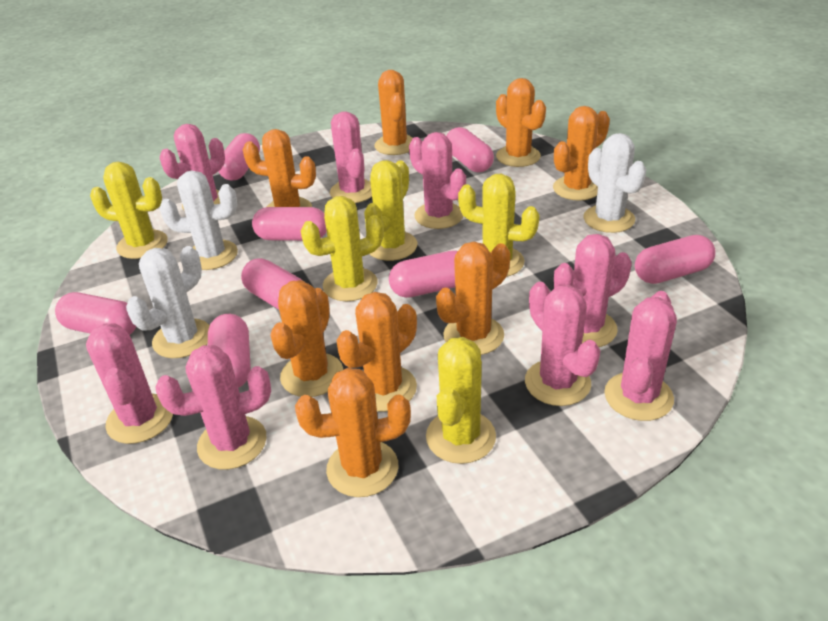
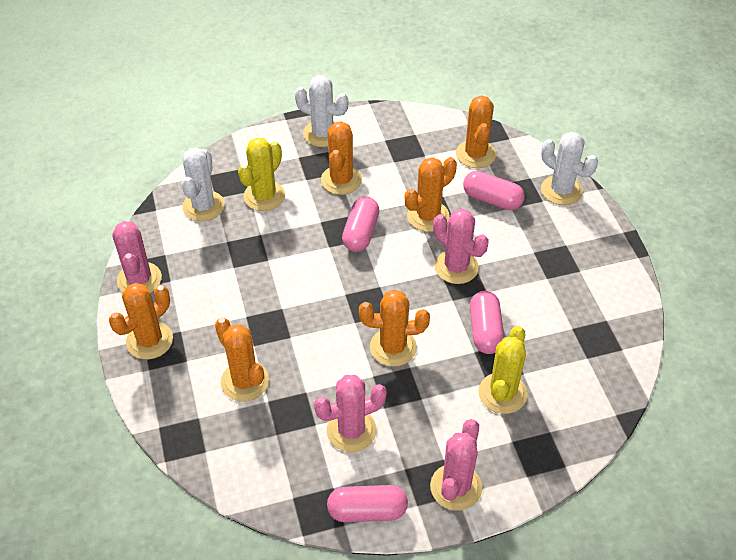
orange cactus: 8 -> 6
pink cactus: 8 -> 4
pink capsule: 8 -> 4
yellow cactus: 5 -> 2

